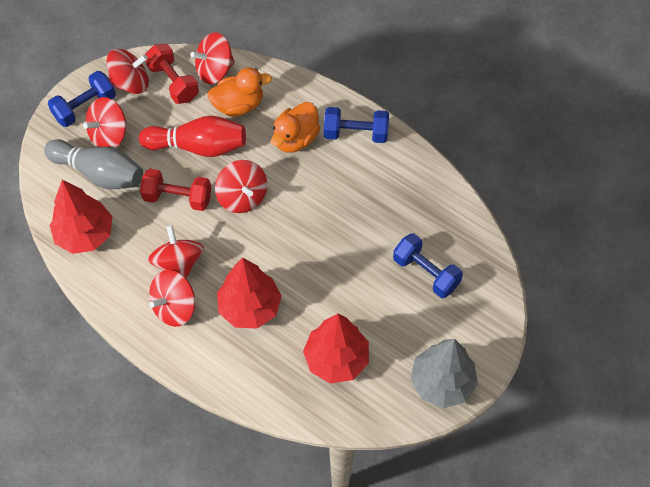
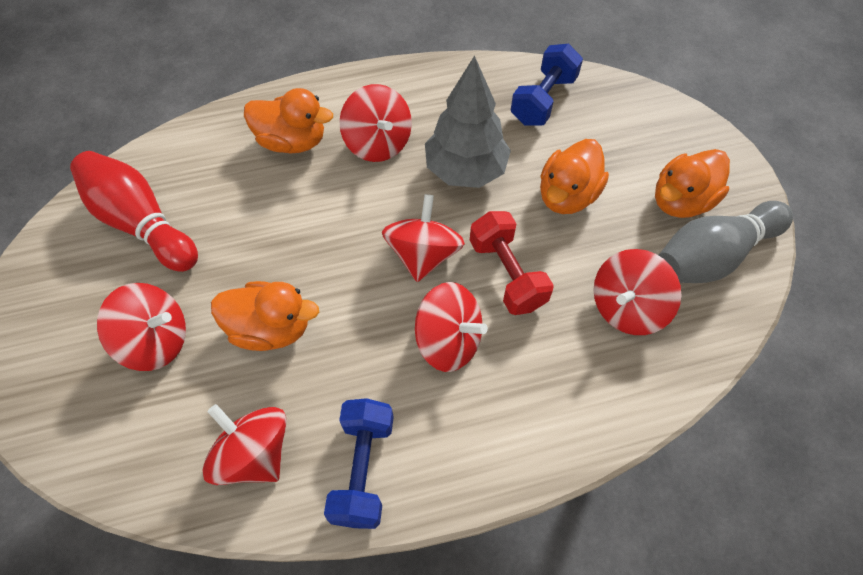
blue dumbbell: 3 -> 2
orange duck: 2 -> 4
red dumbbell: 2 -> 1
red tree: 3 -> 0

